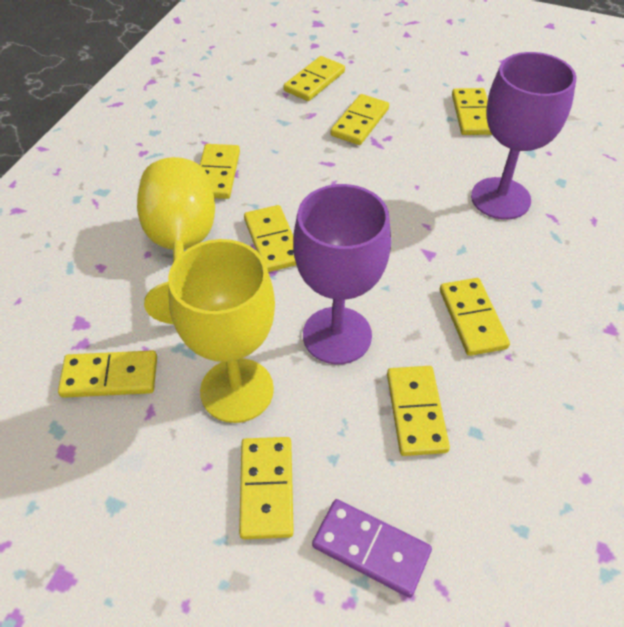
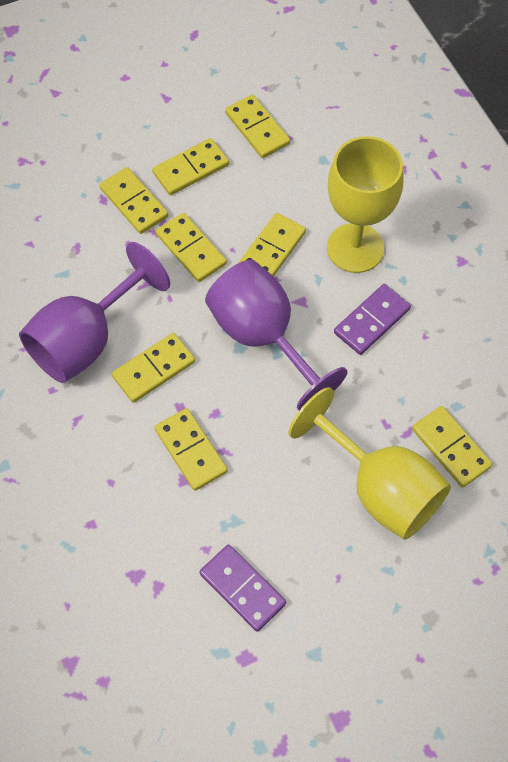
purple domino: 1 -> 2
yellow domino: 9 -> 8

